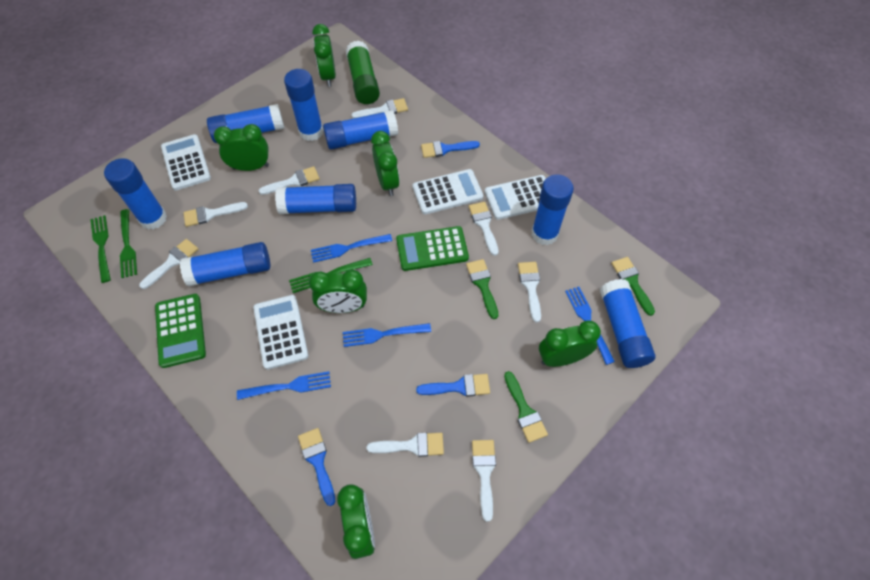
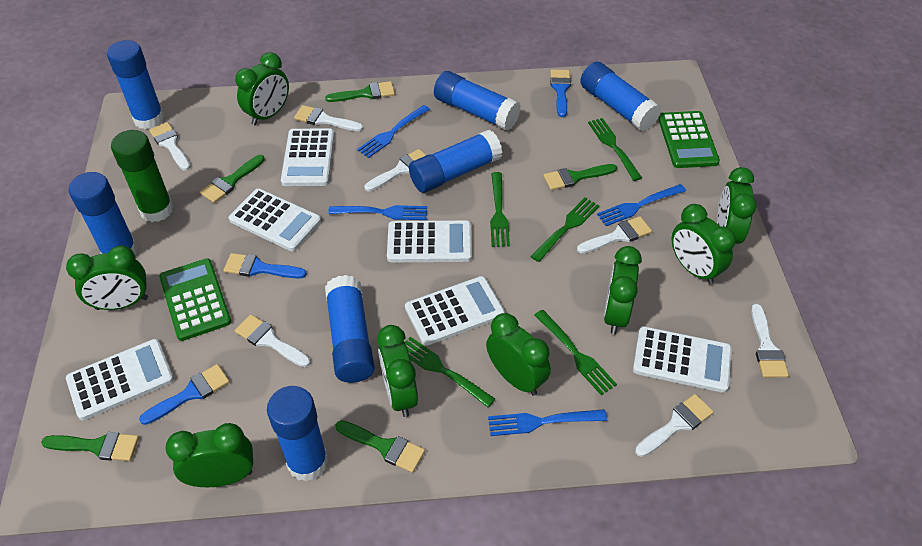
blue glue stick: 8 -> 7
green brush: 3 -> 5
green clock: 6 -> 8
green fork: 3 -> 5
white brush: 8 -> 7
white calculator: 4 -> 6

